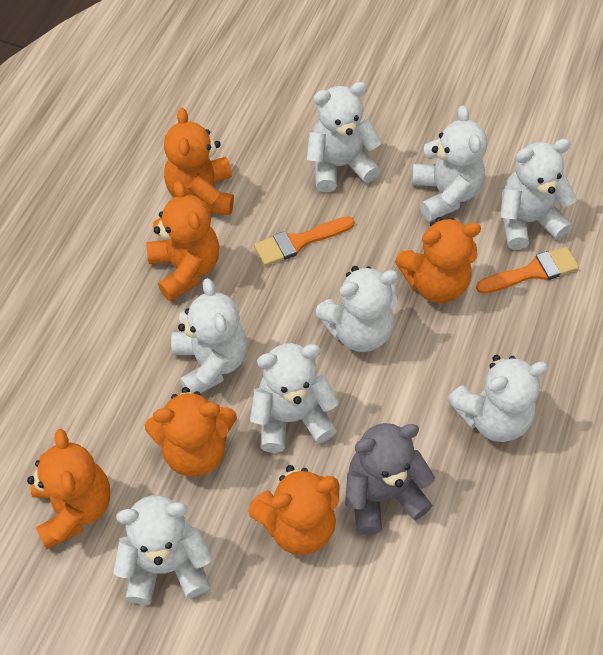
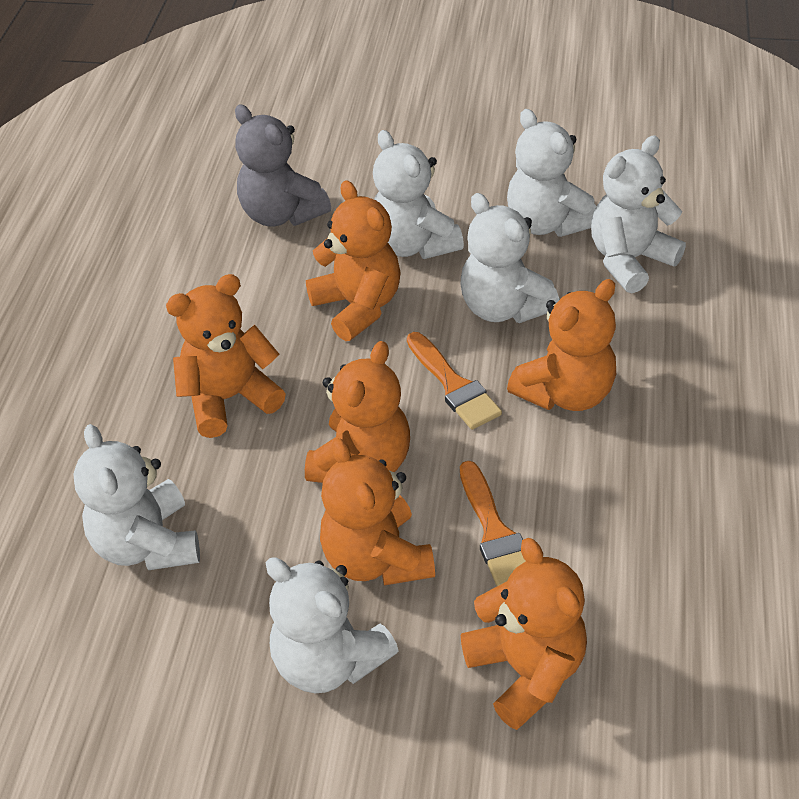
white teddy bear: 8 -> 6

